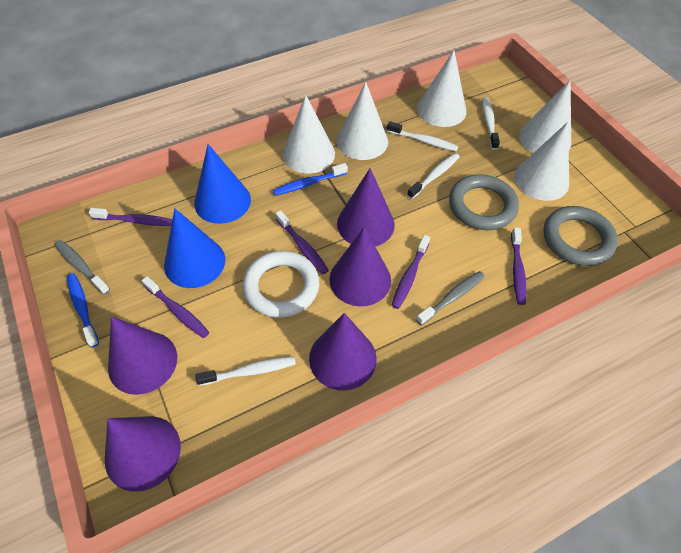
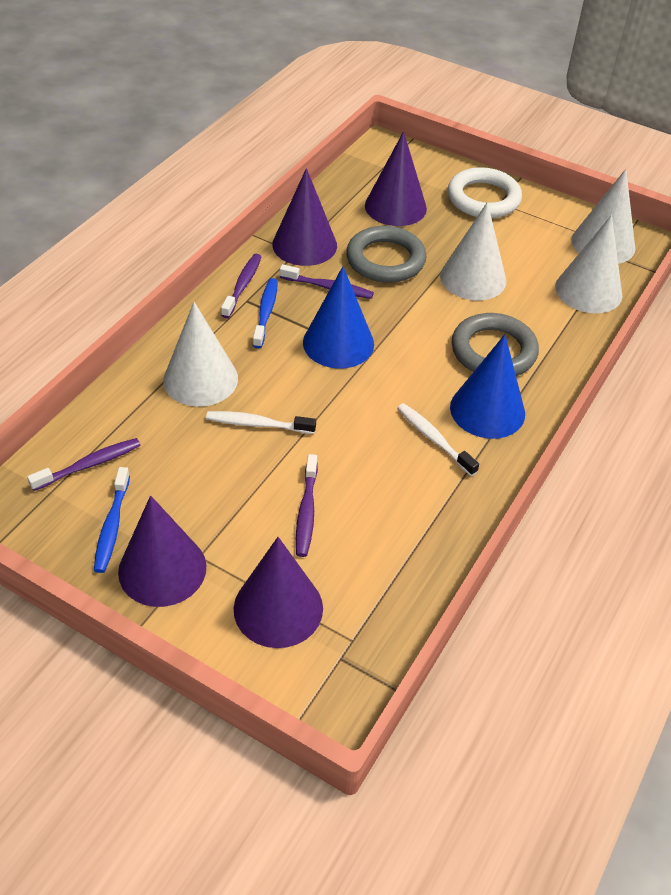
grey toothbrush: 2 -> 0
purple cone: 5 -> 4
purple toothbrush: 5 -> 4
white cone: 5 -> 4
white toothbrush: 4 -> 2

